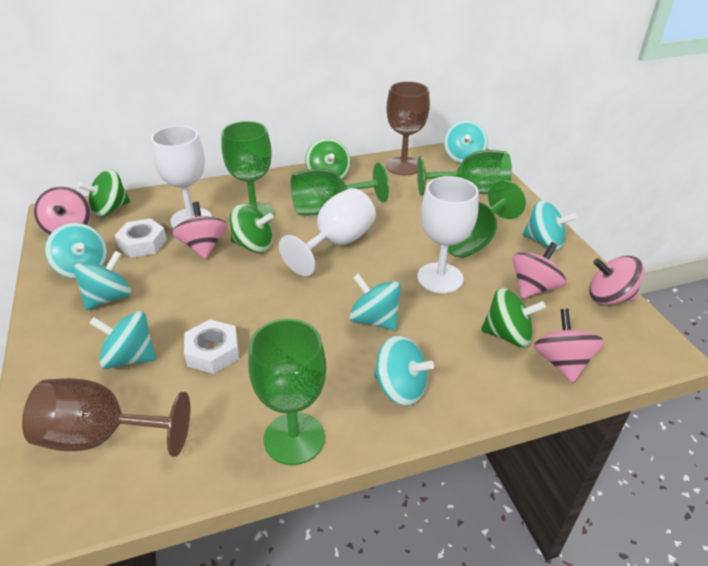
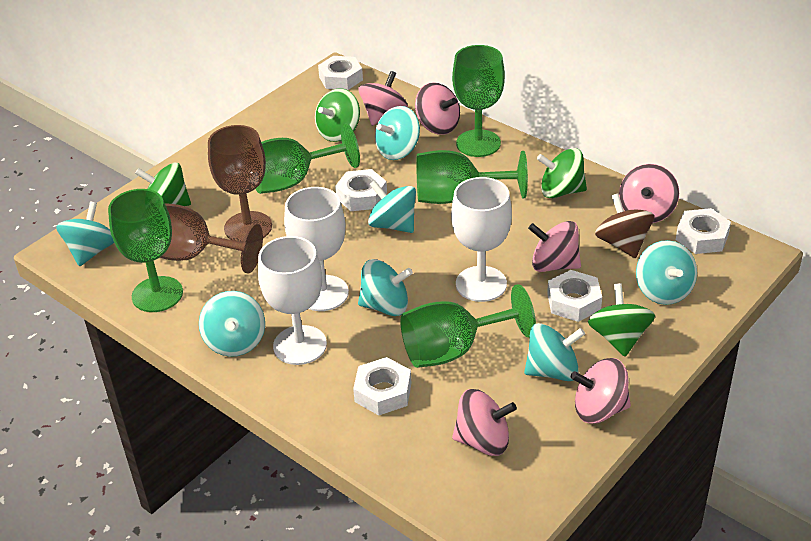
brown spinning top: 0 -> 1
pink spinning top: 5 -> 6
white nut: 2 -> 5

